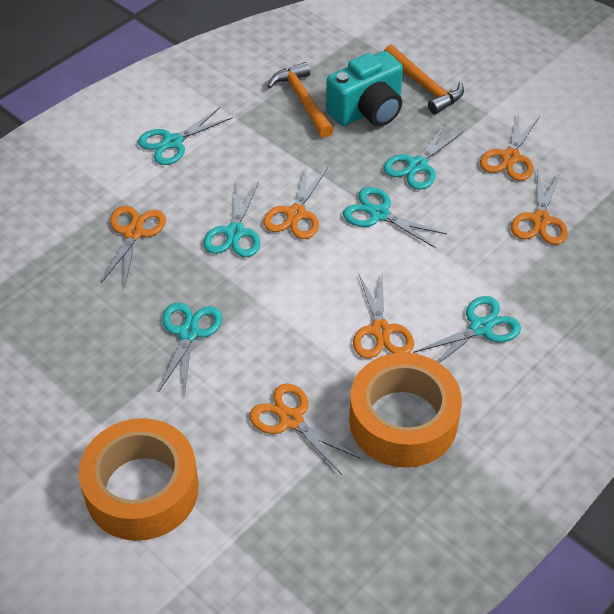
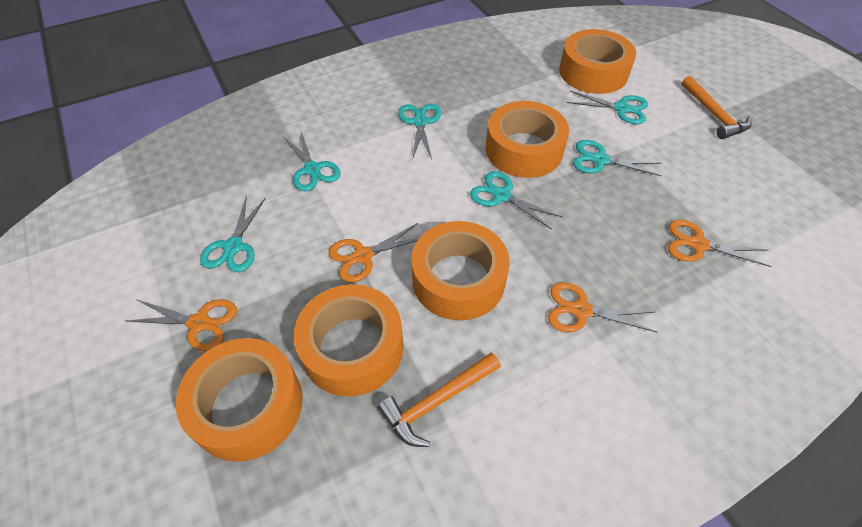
orange scissors: 6 -> 4
orange tape: 2 -> 5
turquoise camera: 1 -> 0

